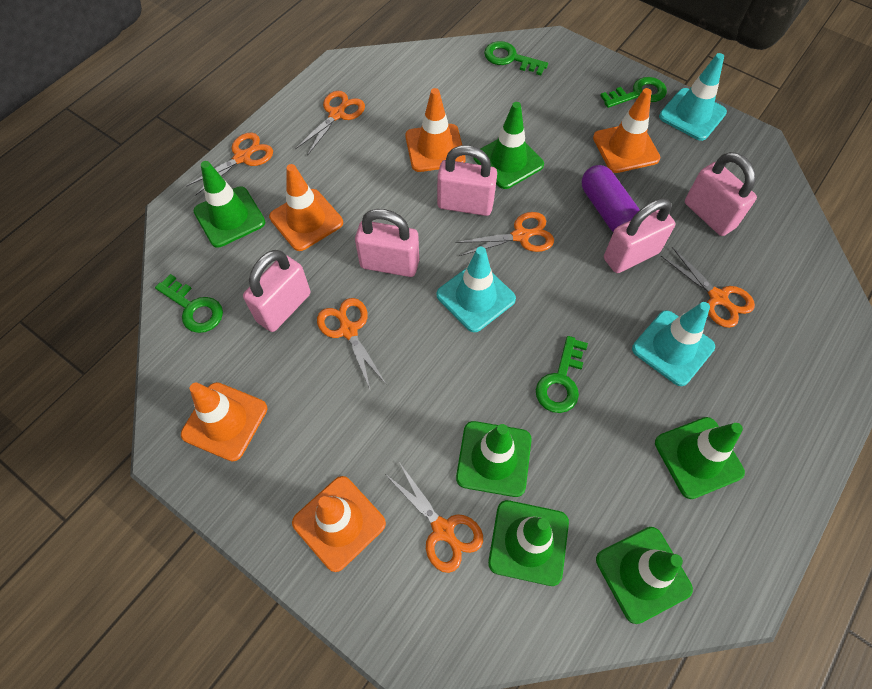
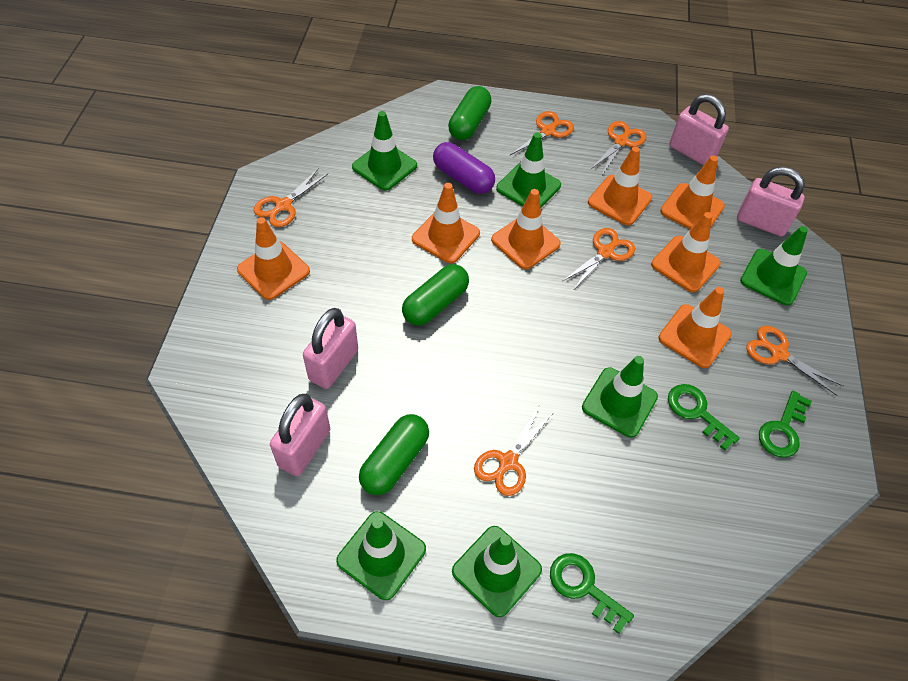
green capsule: 0 -> 3
green key: 4 -> 3
orange traffic cone: 5 -> 7
pink padlock: 5 -> 4
turquoise traffic cone: 3 -> 0

